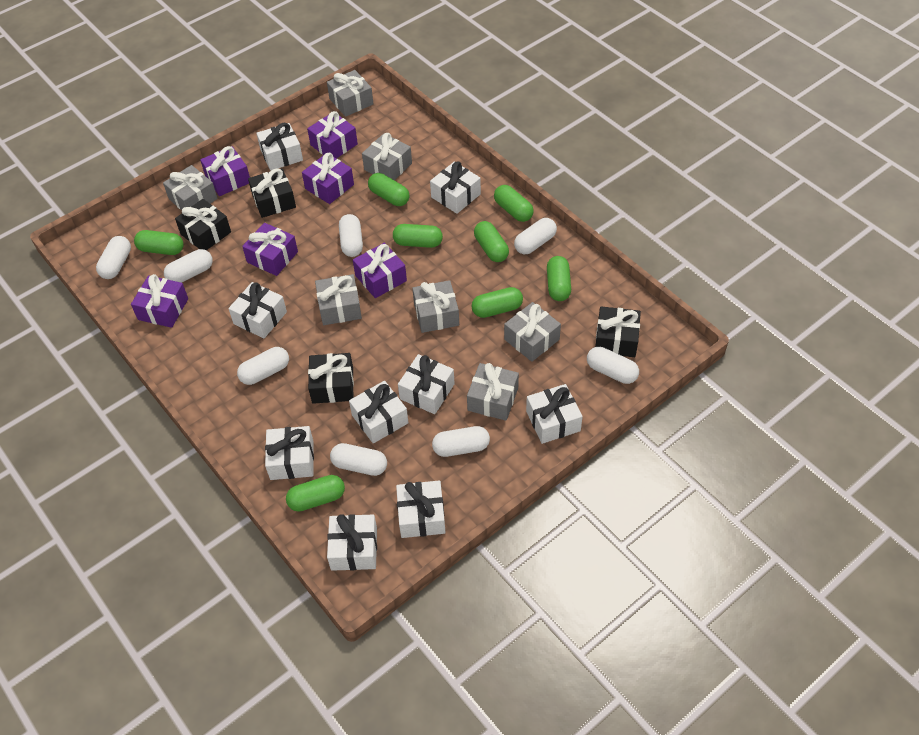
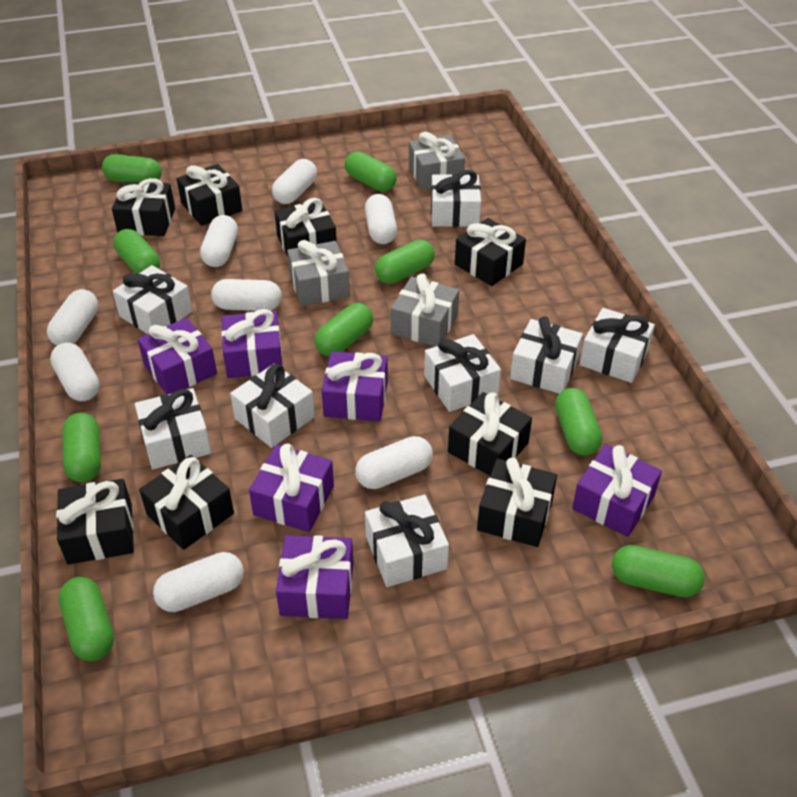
black gift: 4 -> 8
green capsule: 8 -> 9
grey gift: 7 -> 3
white gift: 9 -> 8

